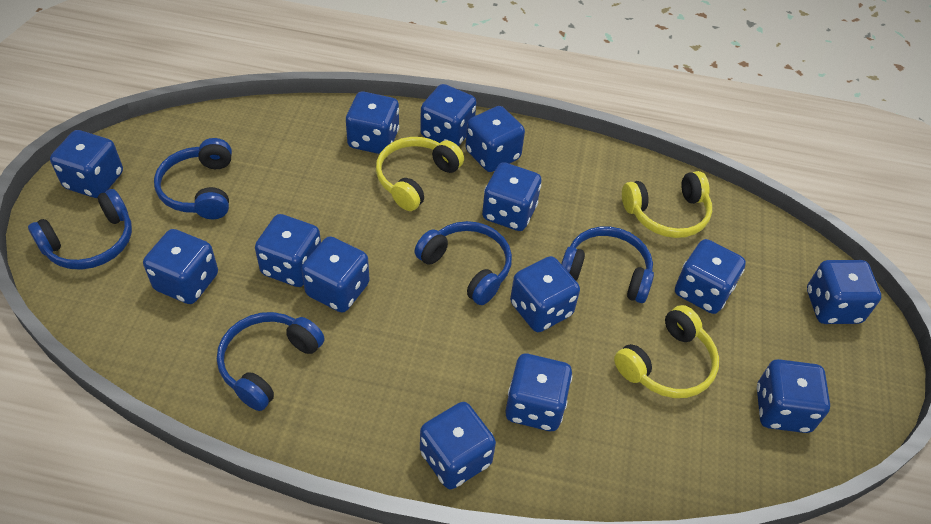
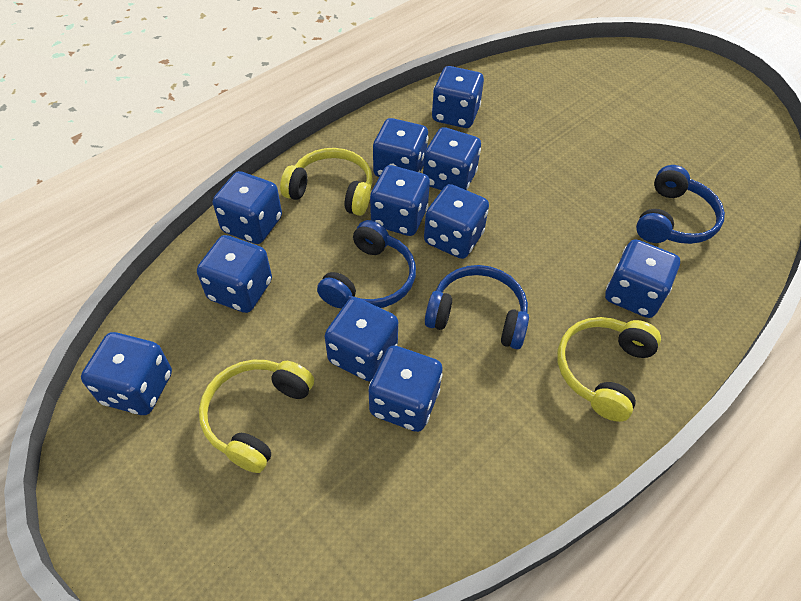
blue dice: 14 -> 11
blue headphones: 5 -> 3

